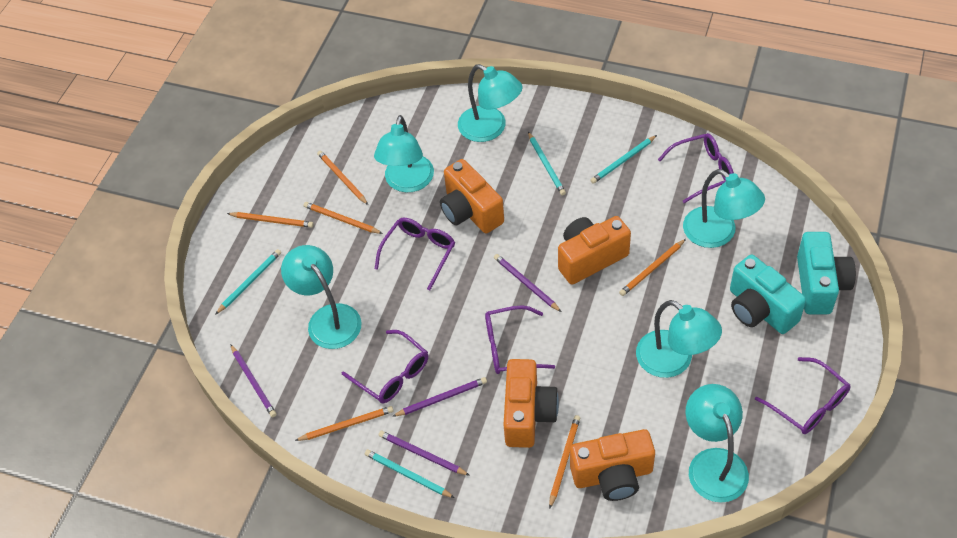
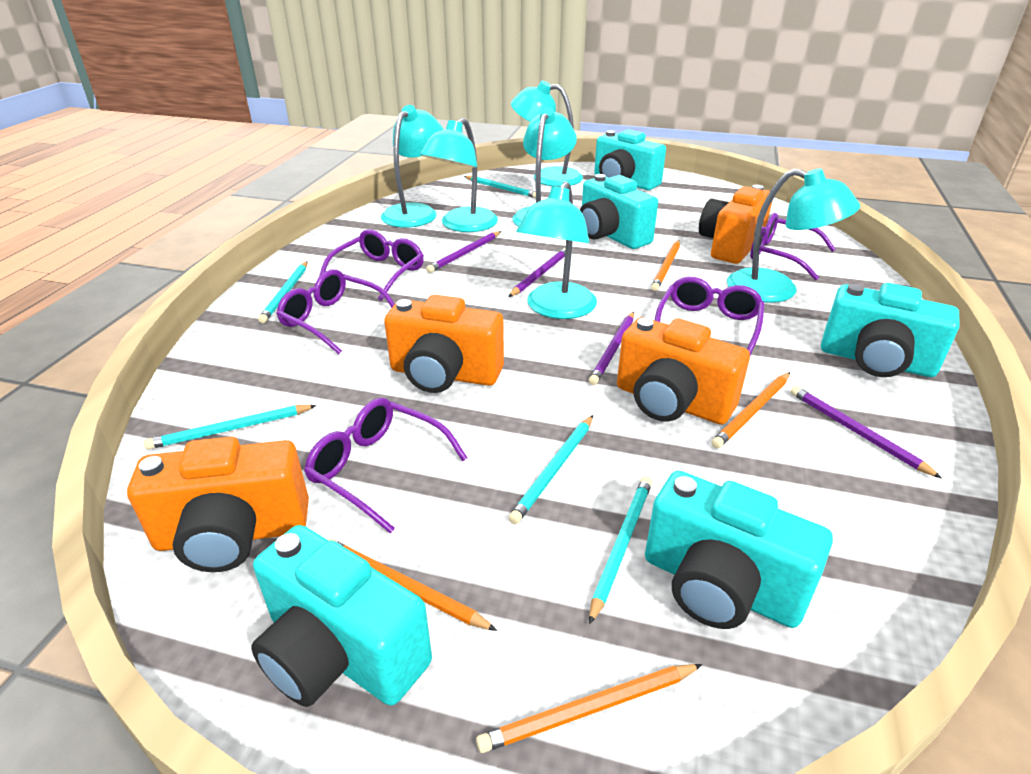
orange pencil: 6 -> 4
turquoise camera: 2 -> 5
turquoise pencil: 4 -> 5

